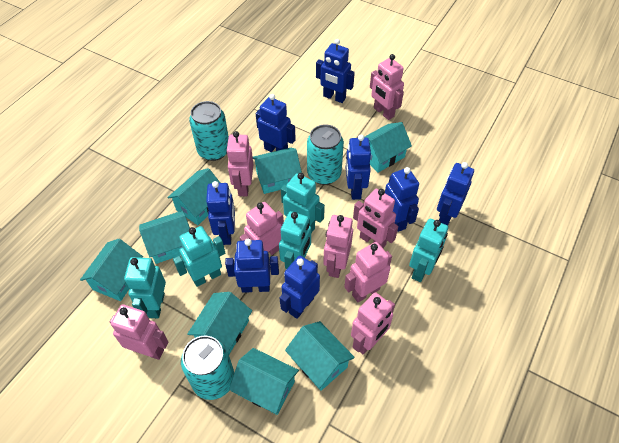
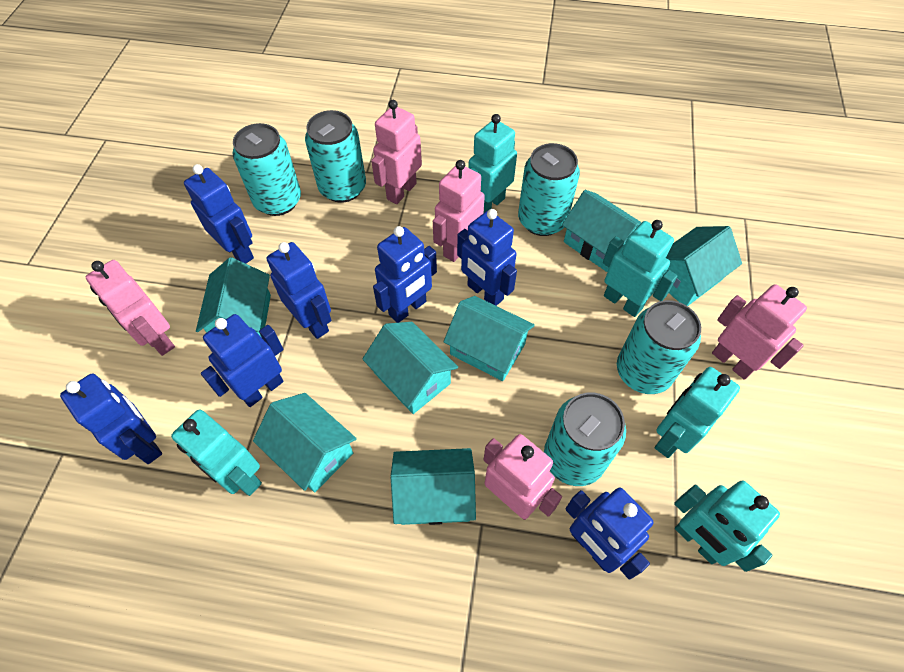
blue robot: 8 -> 7
pink robot: 8 -> 5
turquoise can: 3 -> 5
turquoise house: 8 -> 7

